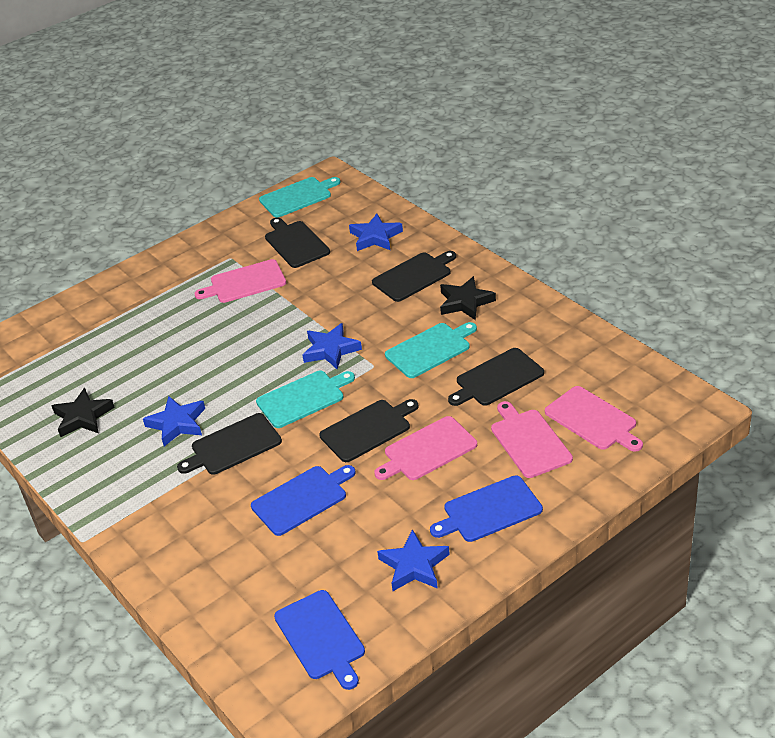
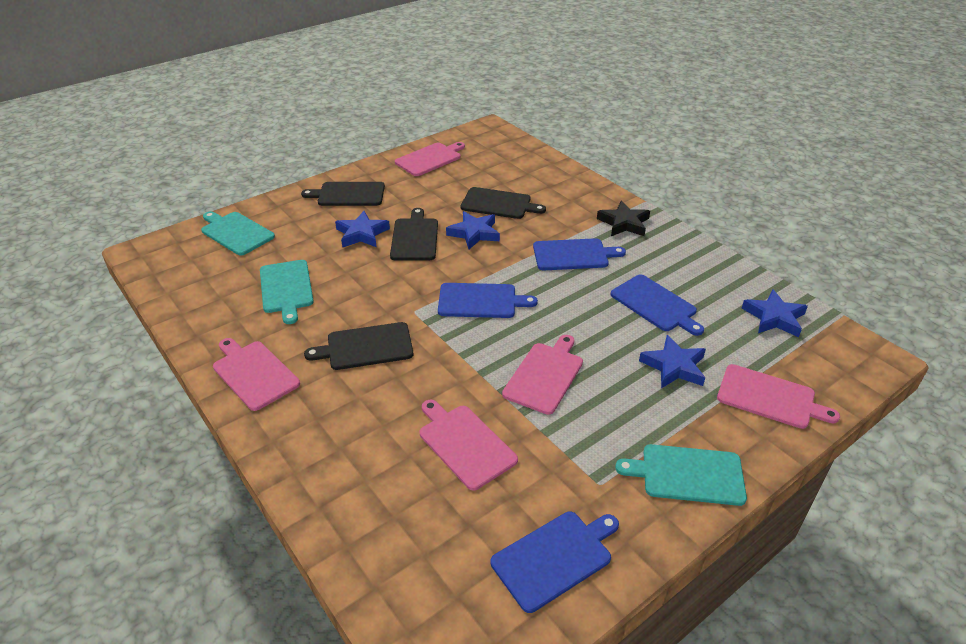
black cutting board: 5 -> 4
black star: 2 -> 1
blue cutting board: 3 -> 4
pink cutting board: 4 -> 5

